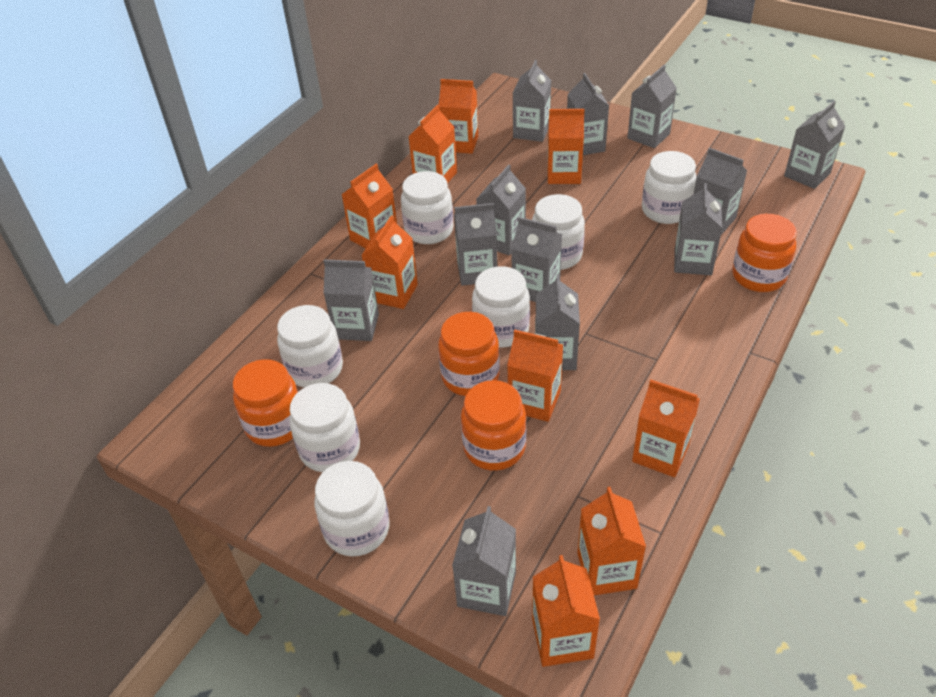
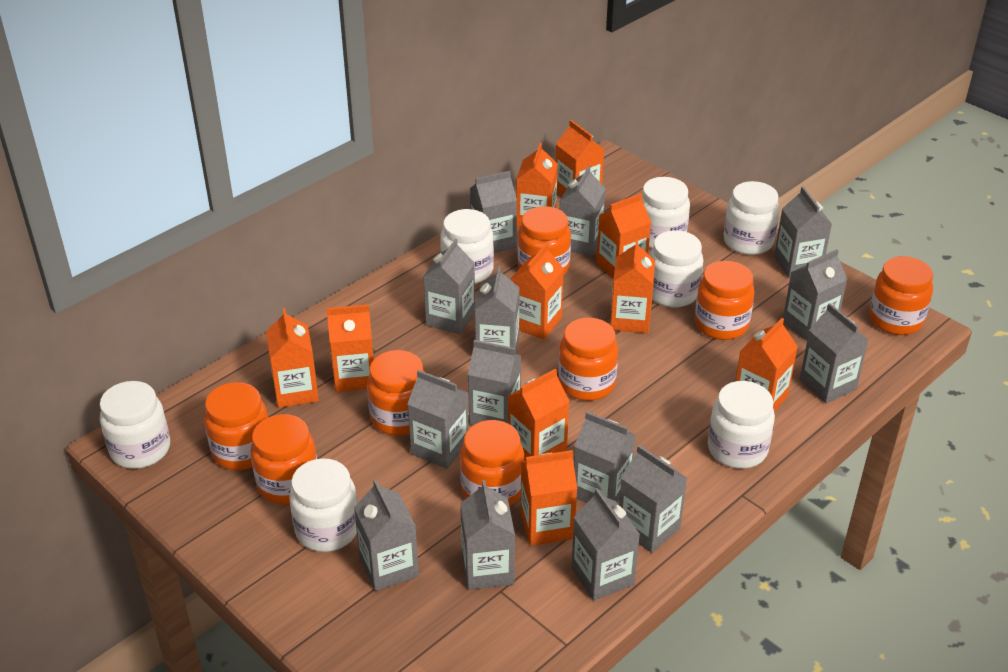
grey carton: 12 -> 14
orange carton: 9 -> 10
orange jar: 4 -> 8

